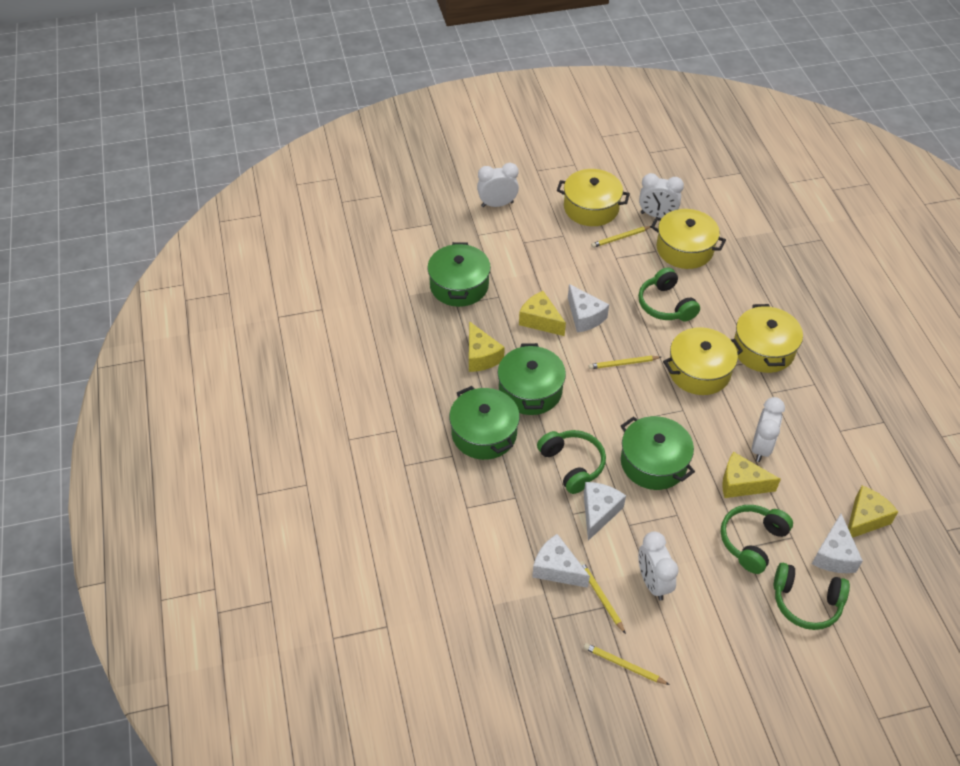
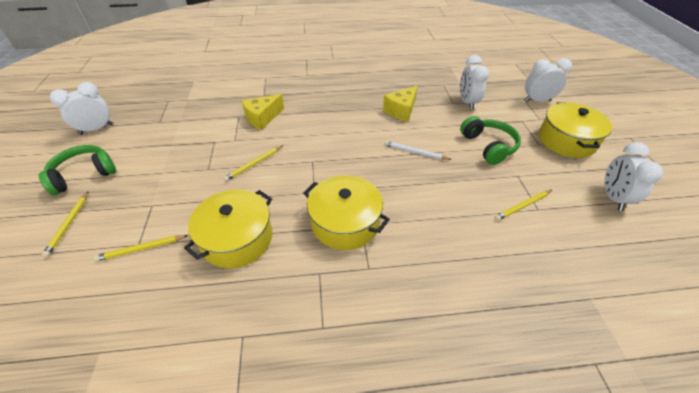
green headphones: 4 -> 2
green pot: 4 -> 0
white cheese: 4 -> 0
white pencil: 0 -> 1
yellow cheese: 4 -> 2
yellow pot: 4 -> 3

